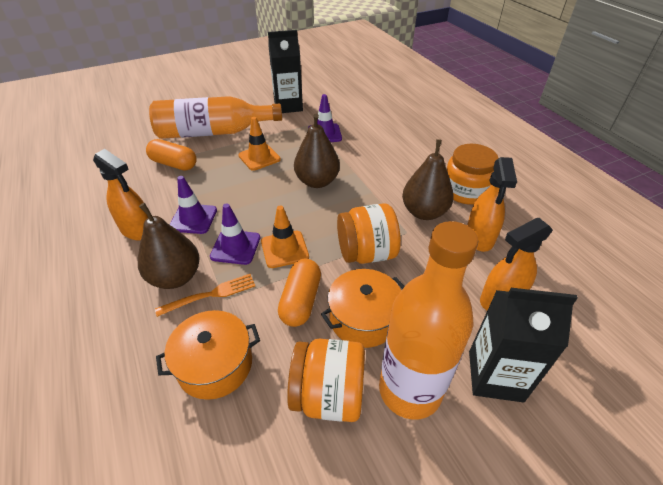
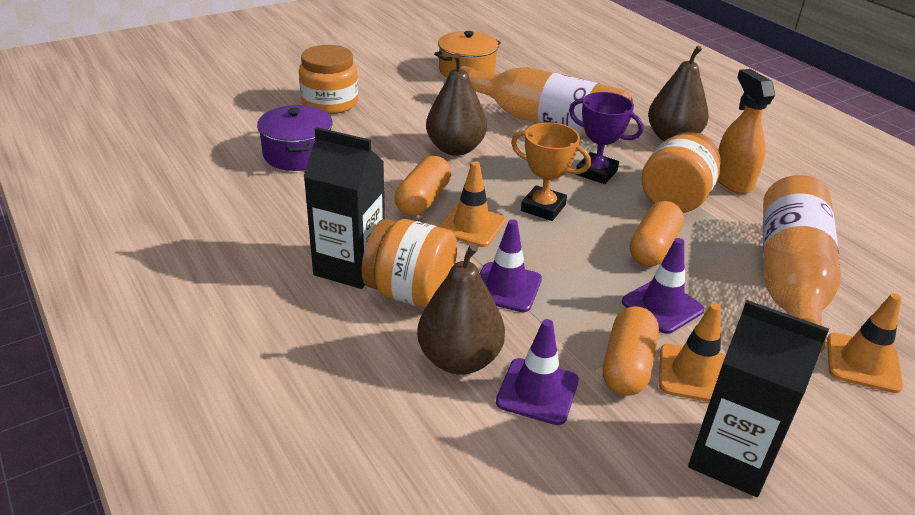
orange capsule: 2 -> 3
orange fork: 1 -> 0
orange pot: 2 -> 1
orange spray bottle: 3 -> 1
orange traffic cone: 2 -> 3
orange trophy: 0 -> 1
purple pot: 0 -> 1
purple trophy: 0 -> 1

